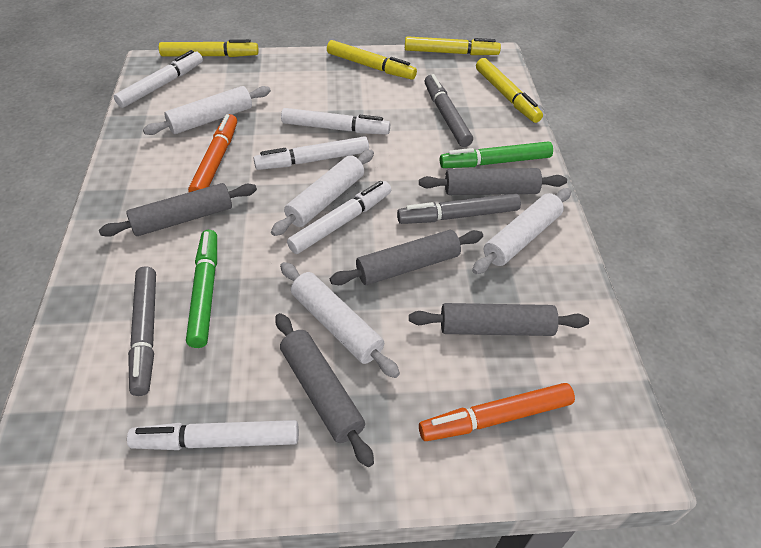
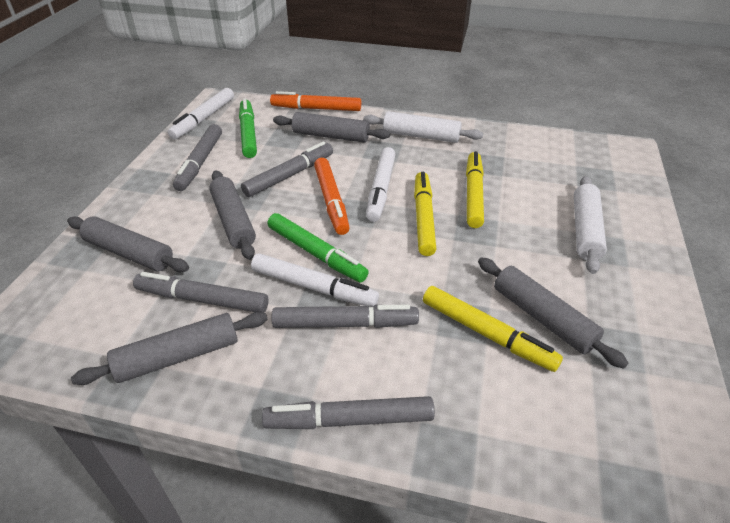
grey marker: 3 -> 5
white marker: 5 -> 3
white rolling pin: 4 -> 2
yellow marker: 4 -> 3

